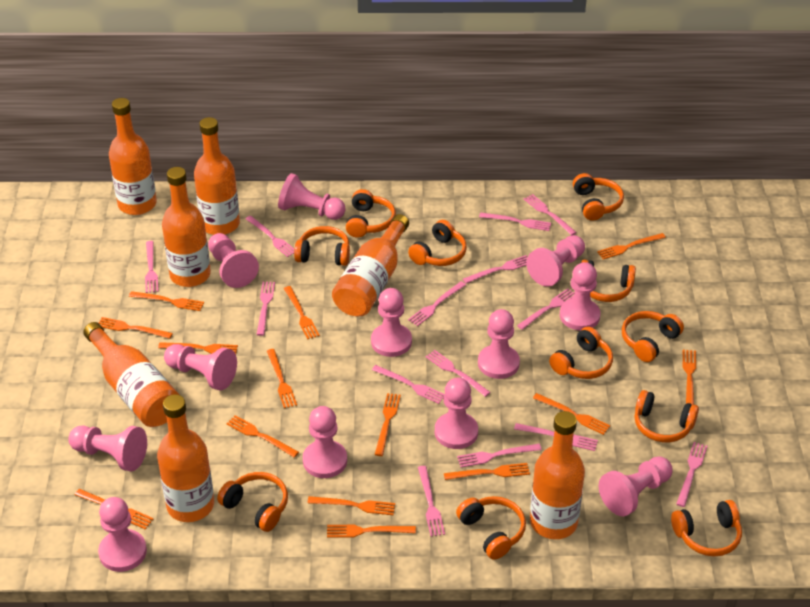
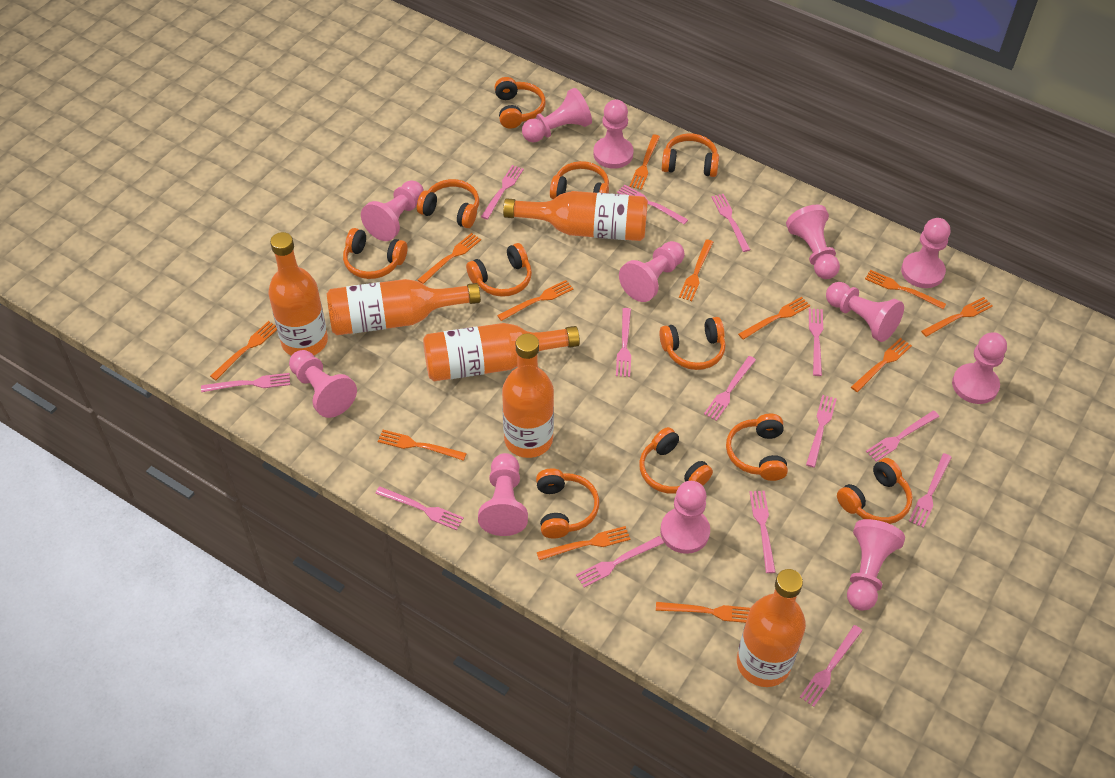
orange bottle: 7 -> 6
orange fork: 14 -> 12

